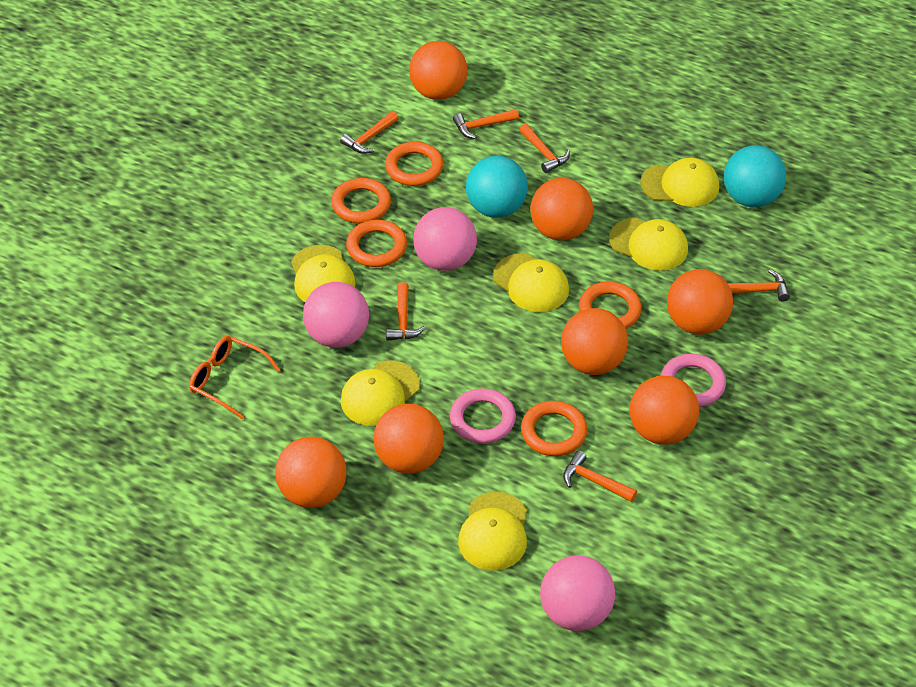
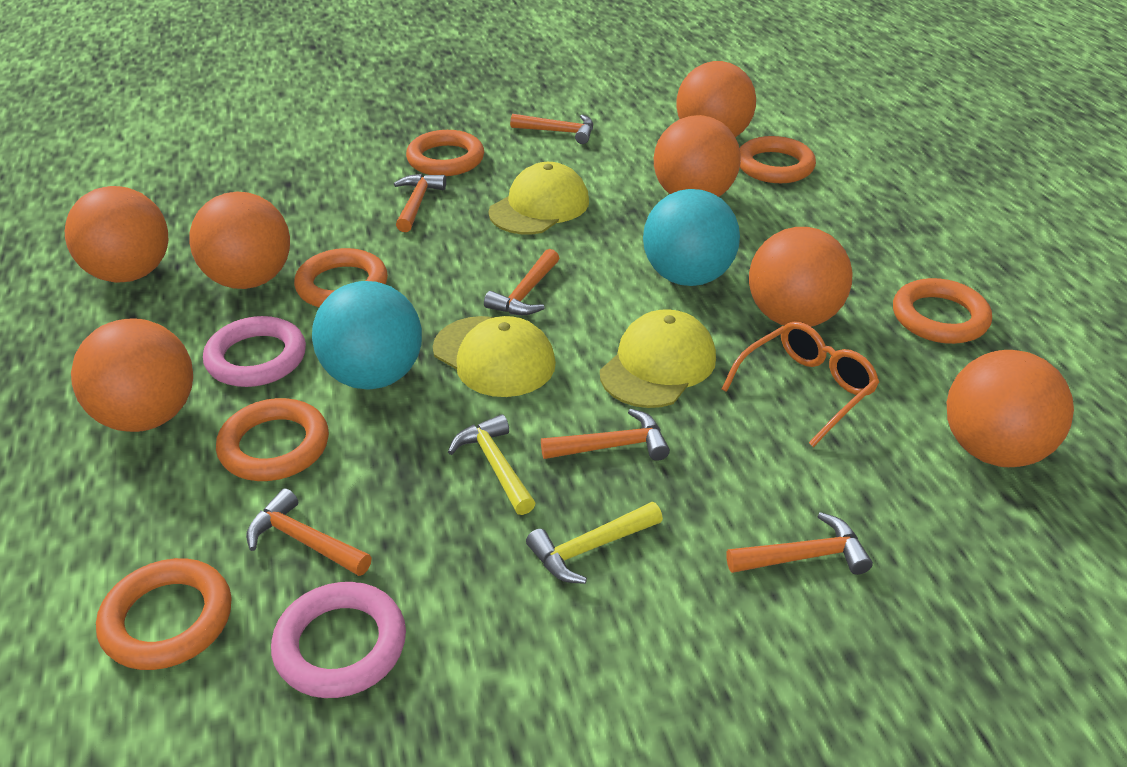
orange ring: 5 -> 6
pink ball: 3 -> 0
yellow cap: 6 -> 3
yellow hammer: 0 -> 2

